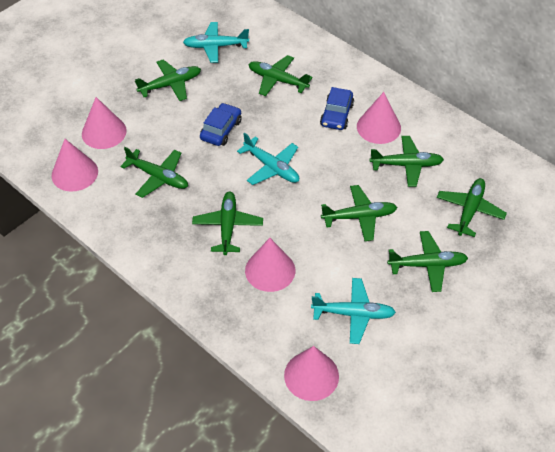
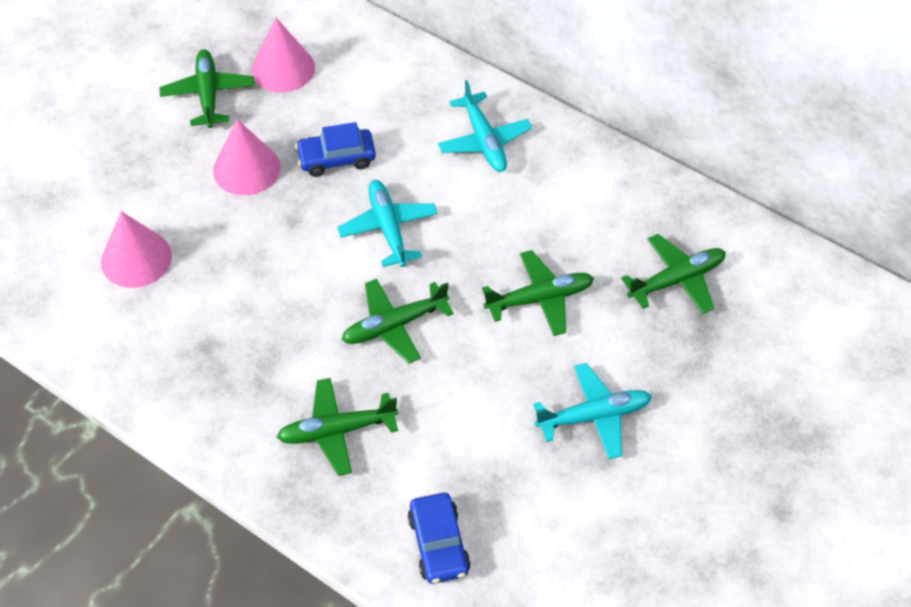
green plane: 8 -> 5
pink cone: 5 -> 3

